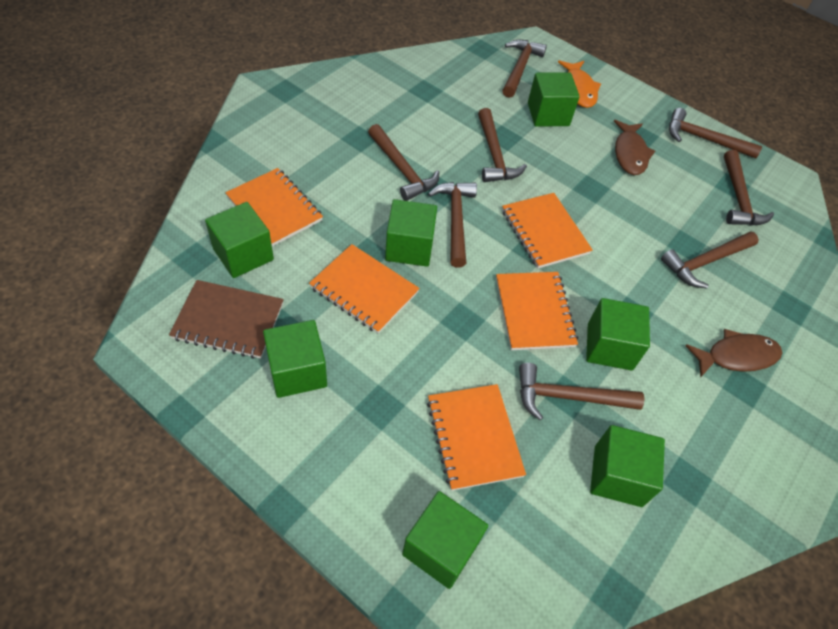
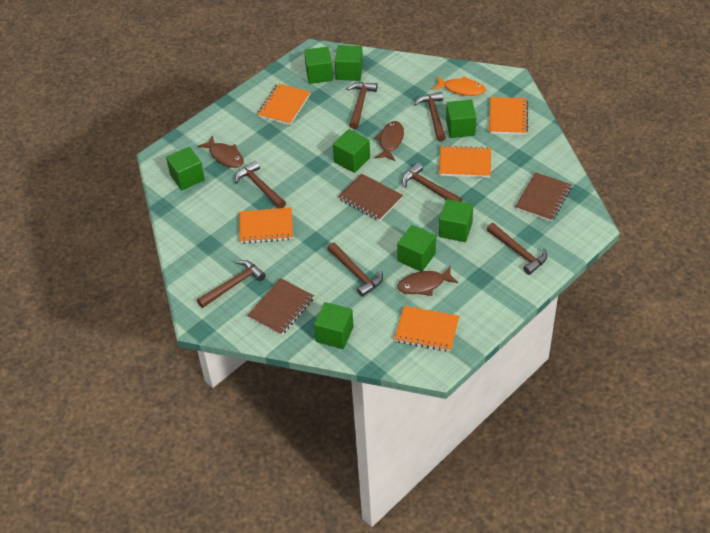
brown fish: 2 -> 3
brown hammer: 8 -> 7
brown notebook: 1 -> 3
green cube: 7 -> 8

